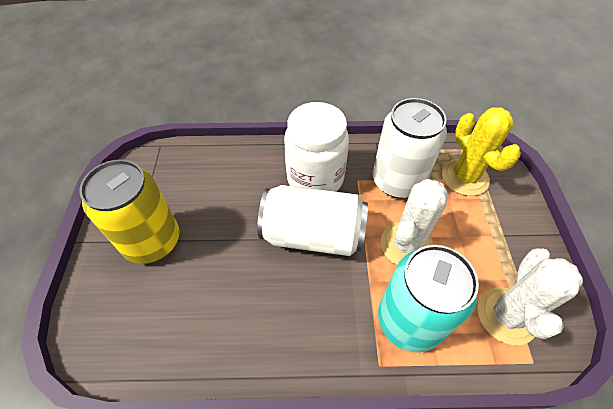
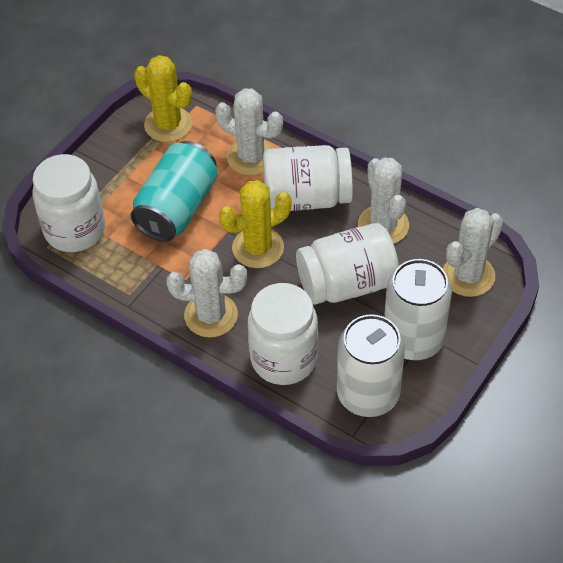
white cactus: 2 -> 4
white jar: 1 -> 4
yellow cactus: 1 -> 2
yellow can: 1 -> 0

